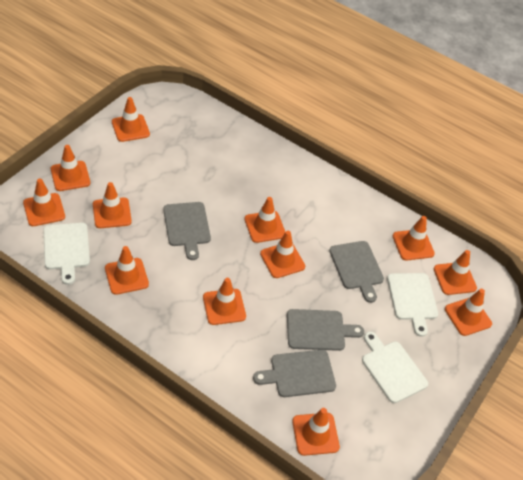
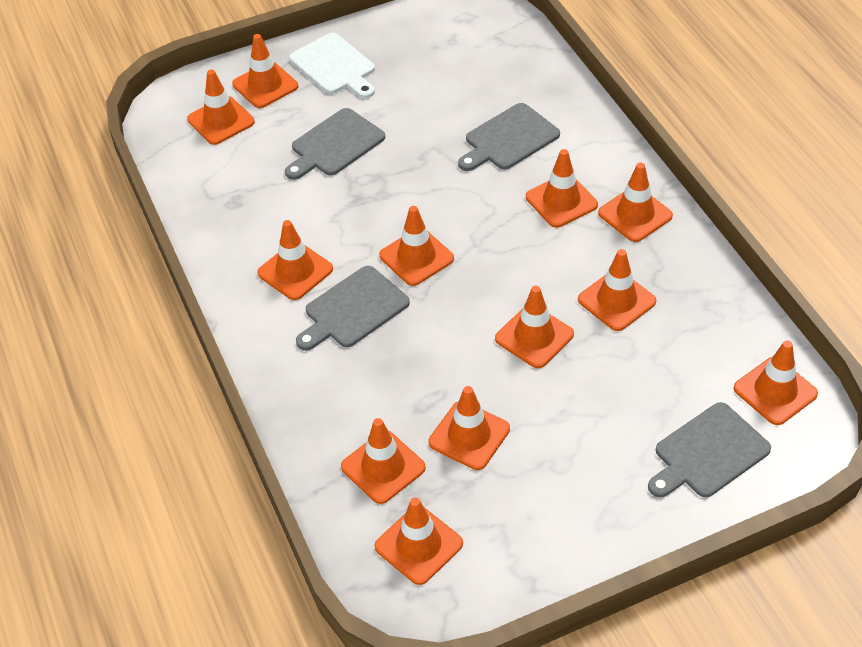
white cutting board: 3 -> 1

